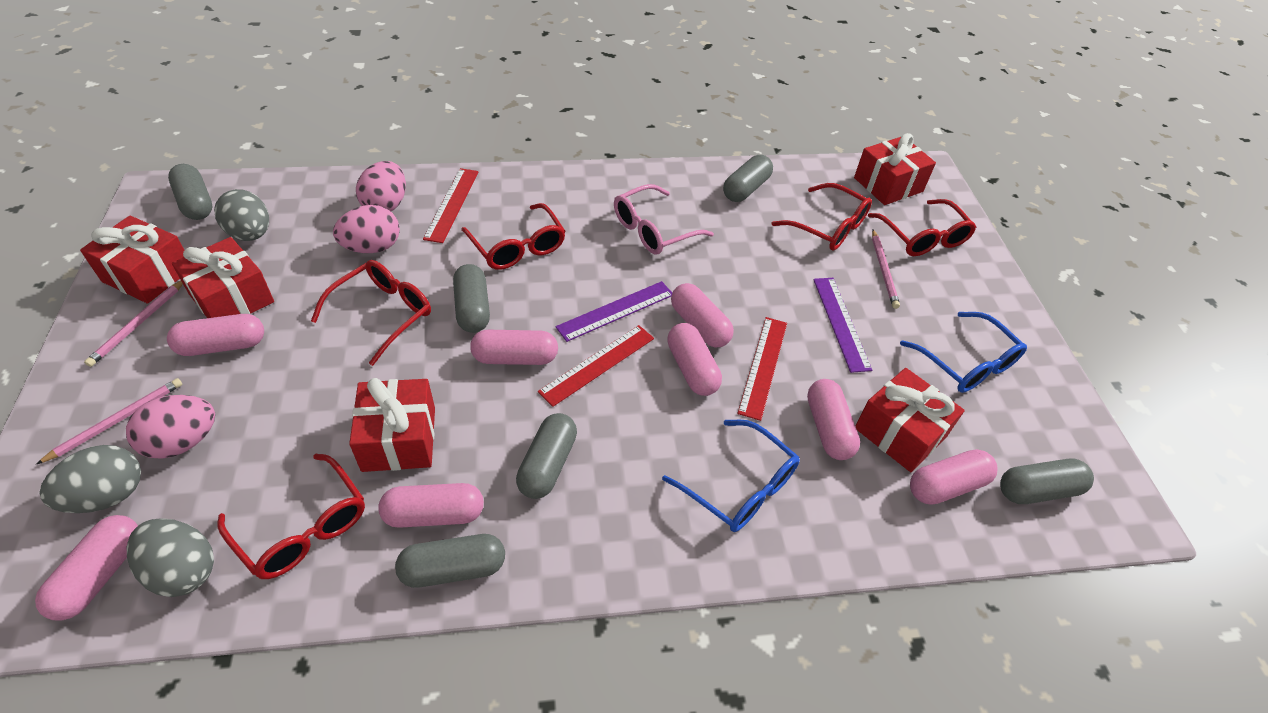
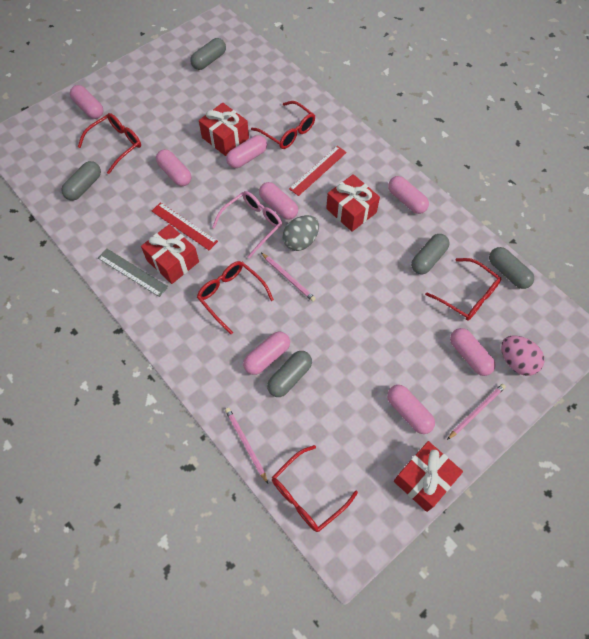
blue glasses: 2 -> 0
grey capsule: 6 -> 5
grey egg: 3 -> 1
grey ruler: 0 -> 1
pink egg: 3 -> 1
purple ruler: 2 -> 0
red gift: 5 -> 4
red ruler: 3 -> 2

